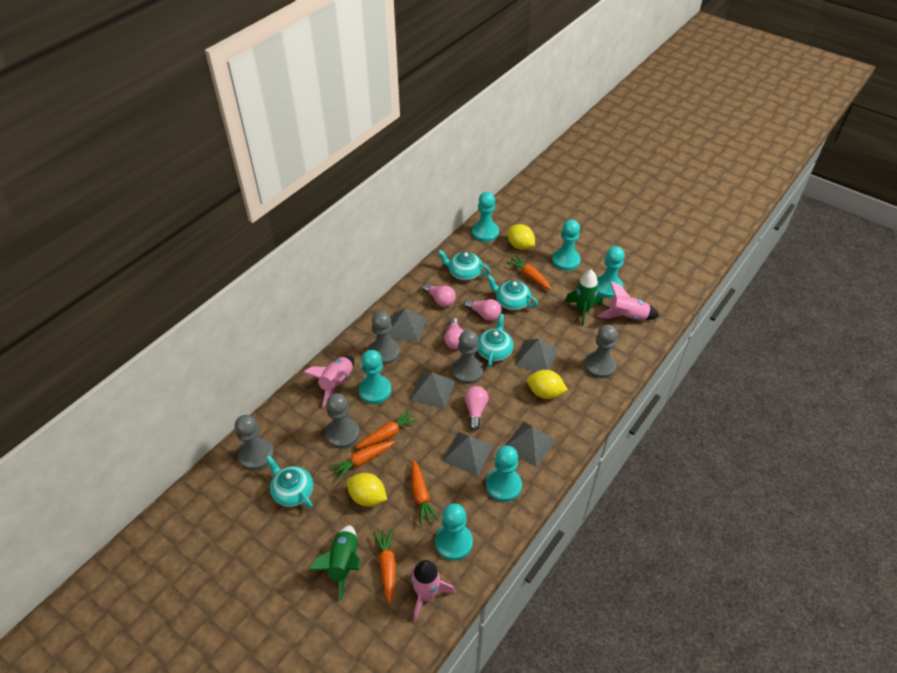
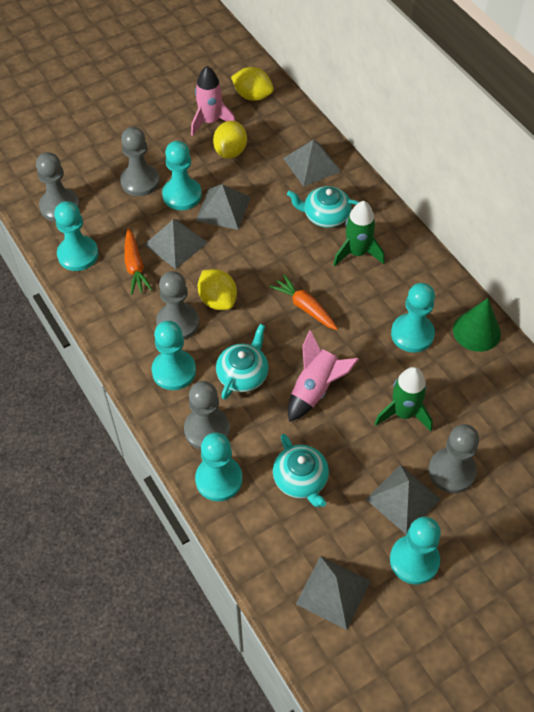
green cone: 0 -> 1
orange carrot: 5 -> 2
pink light bulb: 4 -> 0
pink rocket: 3 -> 2
turquoise teapot: 4 -> 3

